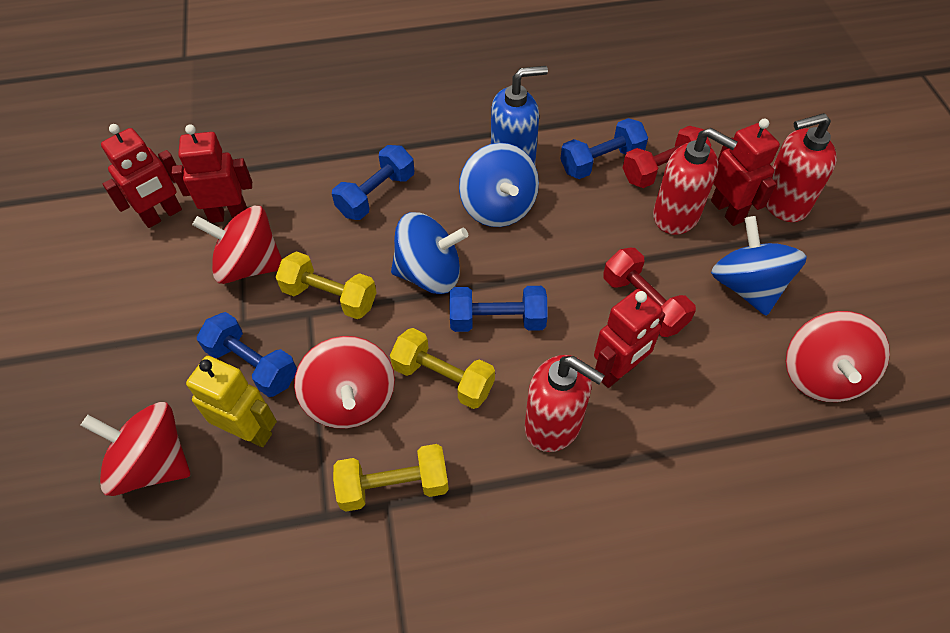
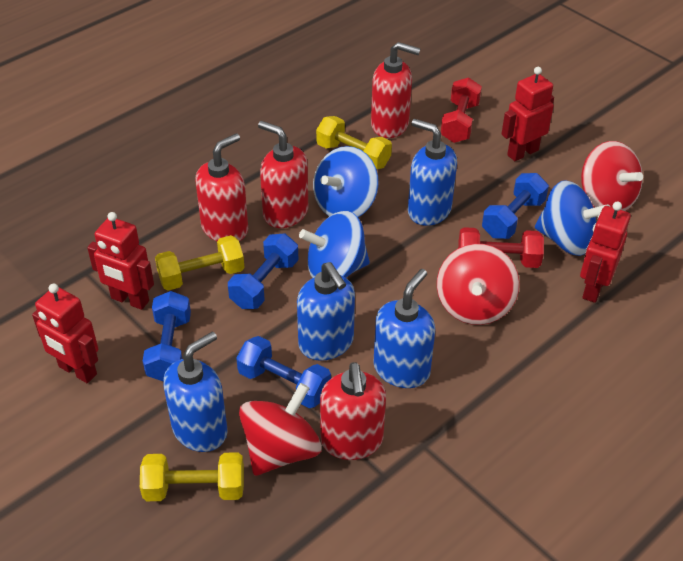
blue soap dispenser: 1 -> 4
red soap dispenser: 3 -> 4
red spinning top: 4 -> 3
yellow robot: 1 -> 0

